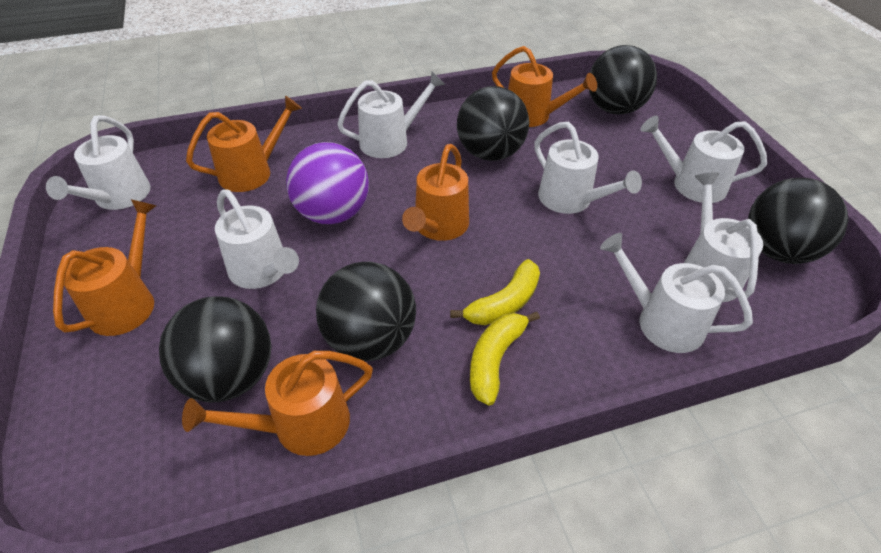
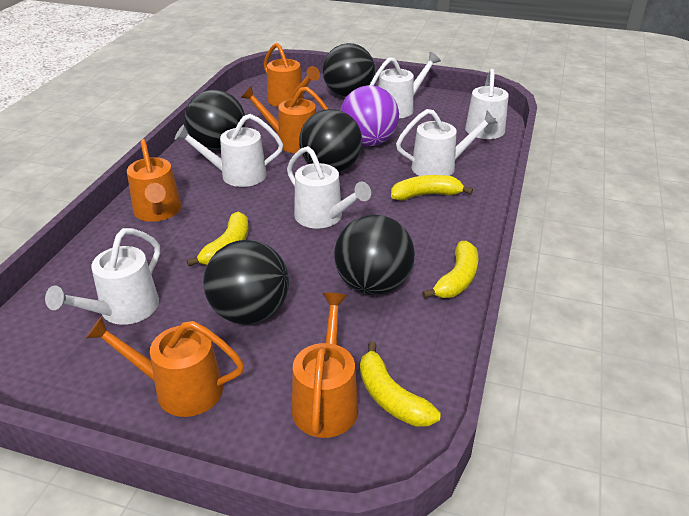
white watering can: 7 -> 6
yellow banana: 2 -> 4

